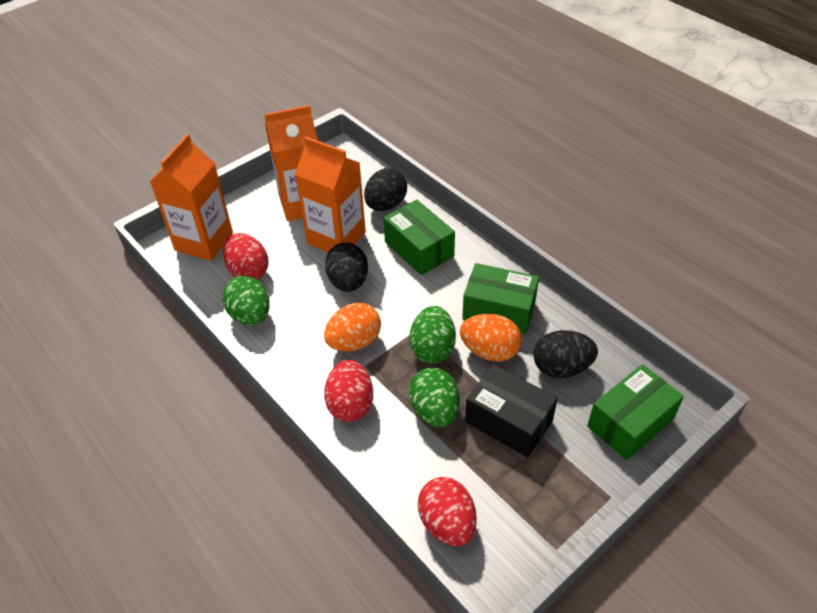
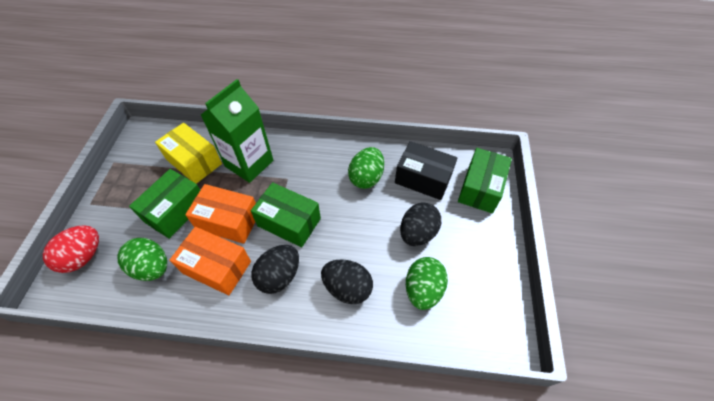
green carton: 0 -> 1
orange box: 0 -> 2
orange carton: 3 -> 0
orange egg: 2 -> 0
red egg: 3 -> 1
yellow box: 0 -> 1

